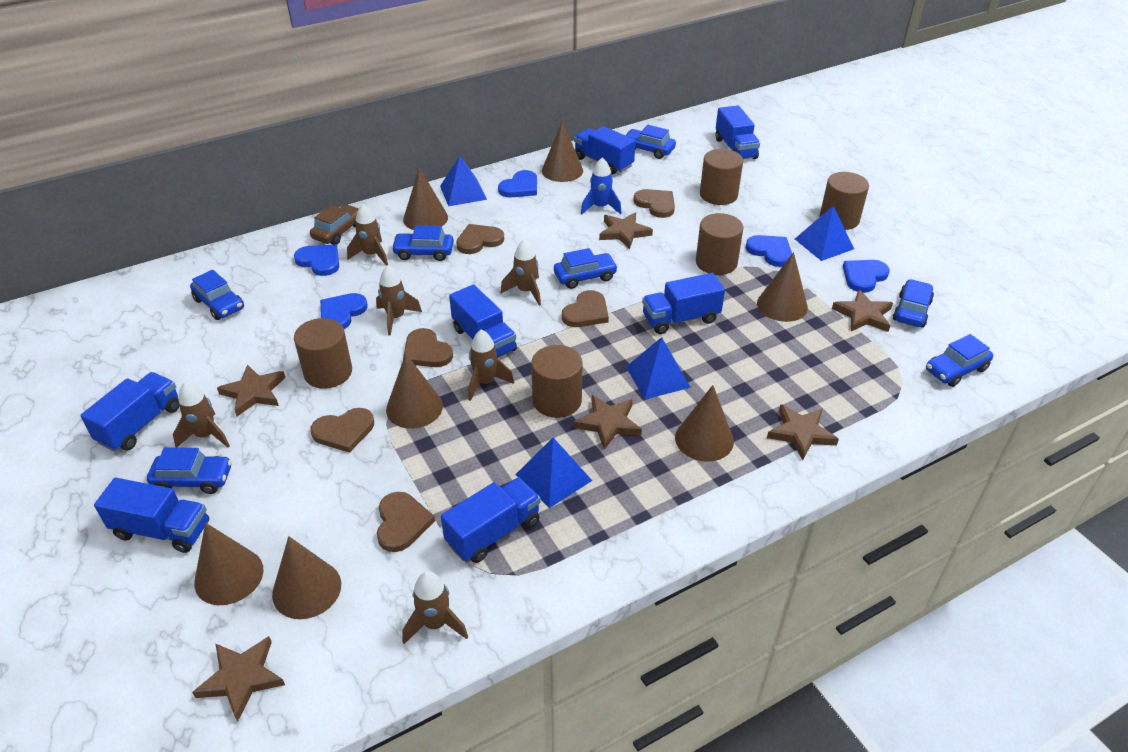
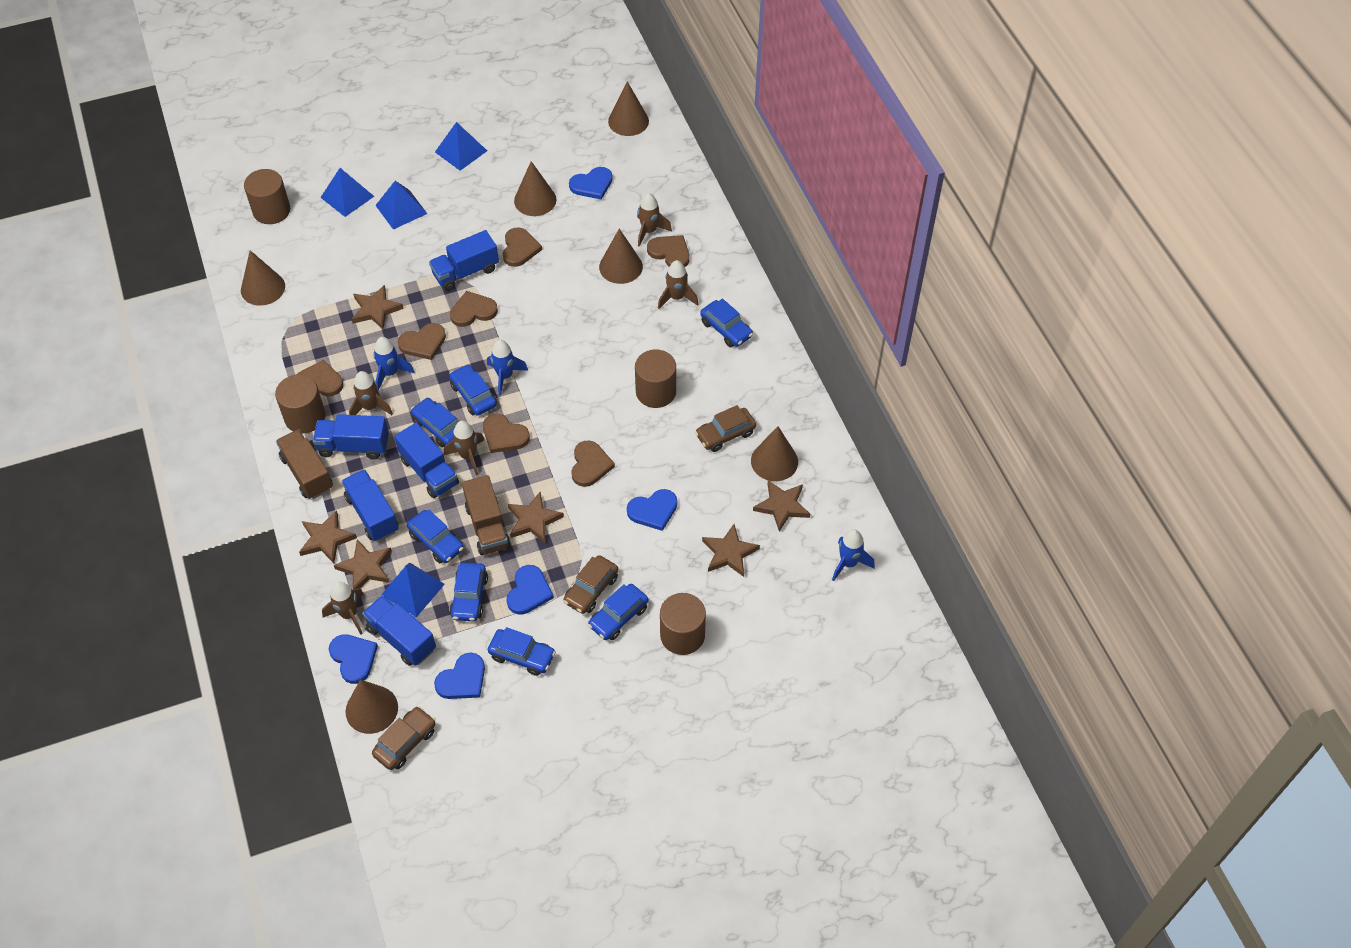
blue rocket: 1 -> 3
blue truck: 7 -> 5
brown car: 1 -> 3
brown cone: 7 -> 6
brown cylinder: 5 -> 4
brown heart: 6 -> 7
brown rocket: 6 -> 5
brown truck: 0 -> 2

